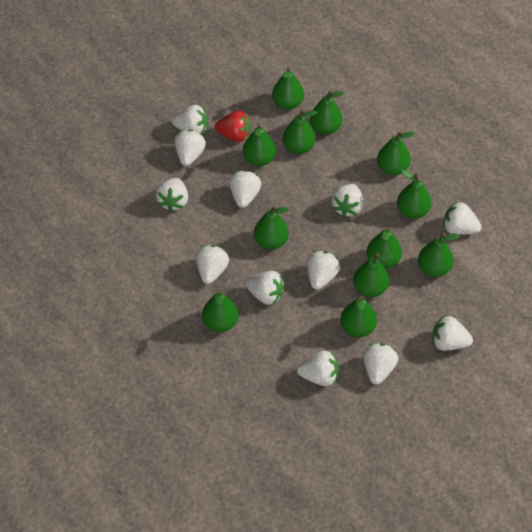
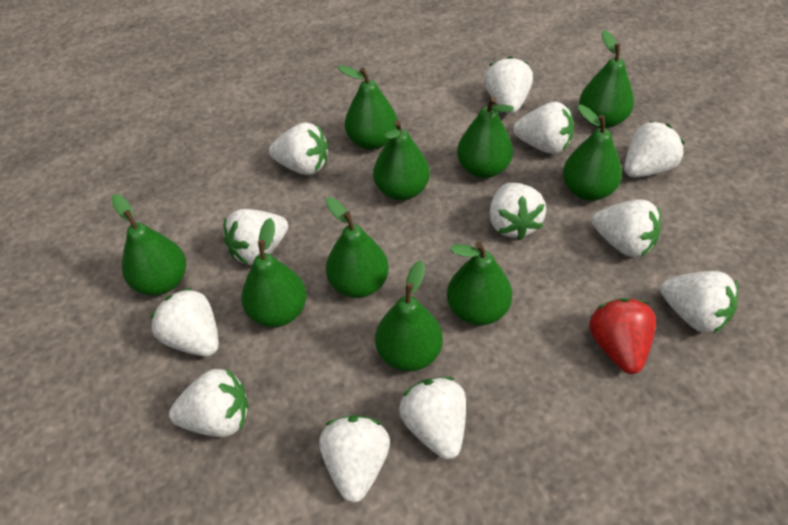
green pear: 12 -> 10

